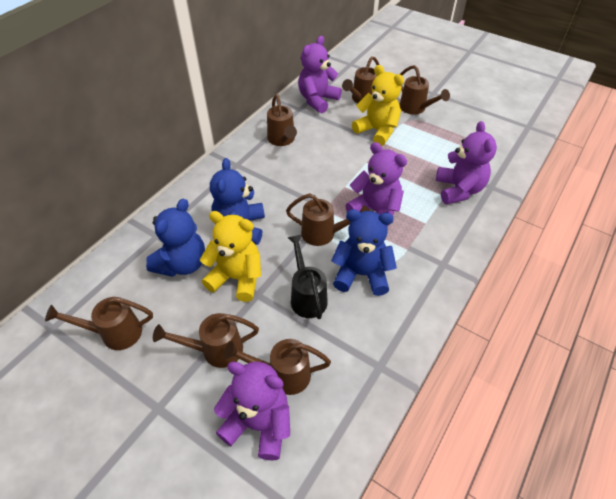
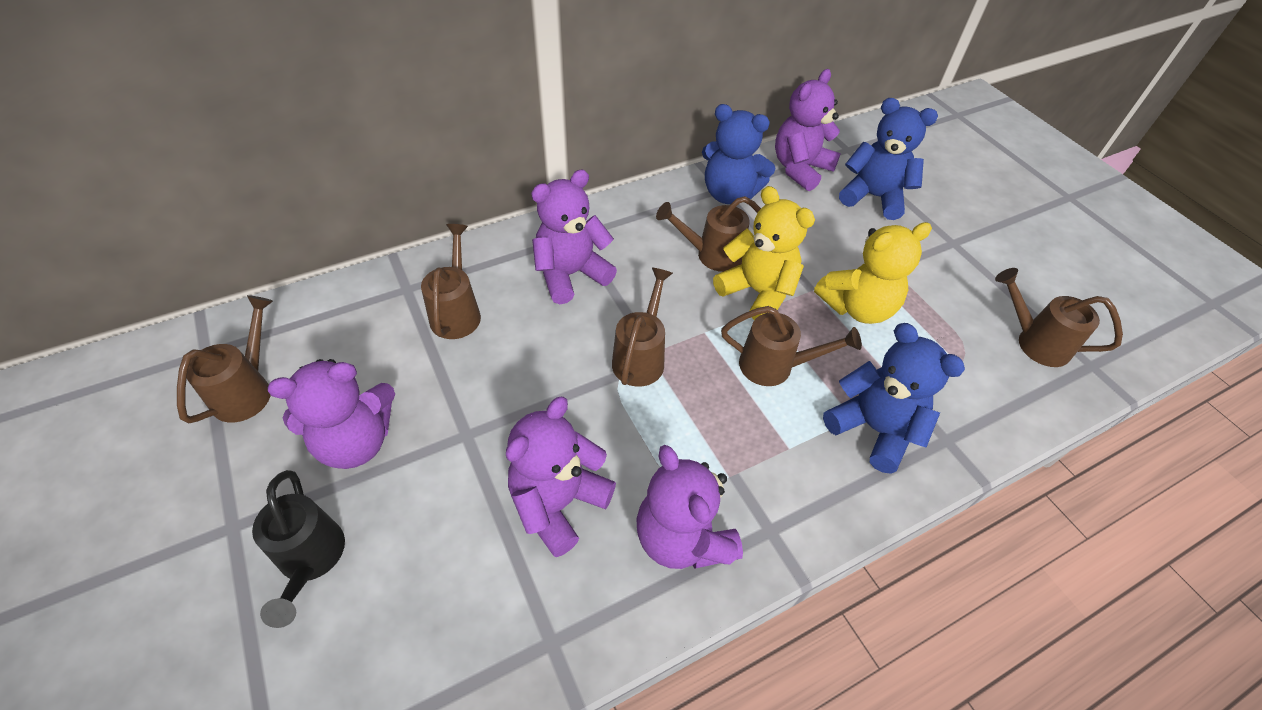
brown watering can: 7 -> 6
purple teddy bear: 4 -> 5

